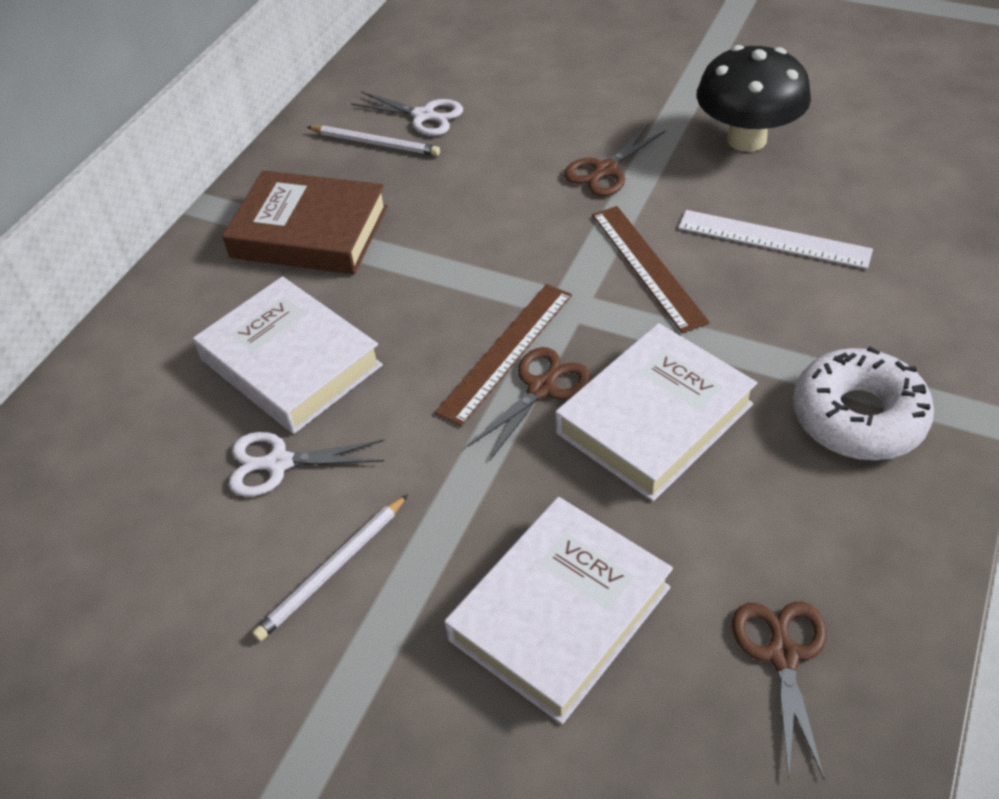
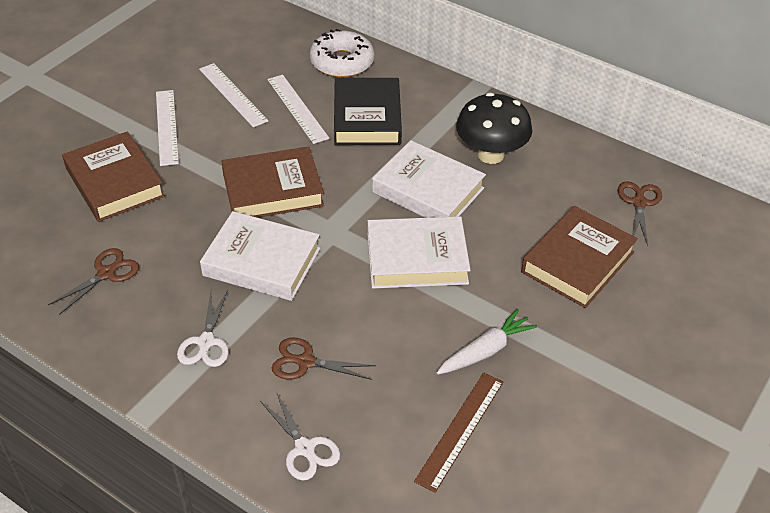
black book: 0 -> 1
brown book: 1 -> 3
brown ruler: 2 -> 1
white carrot: 0 -> 1
white pencil: 2 -> 0
white ruler: 1 -> 3

